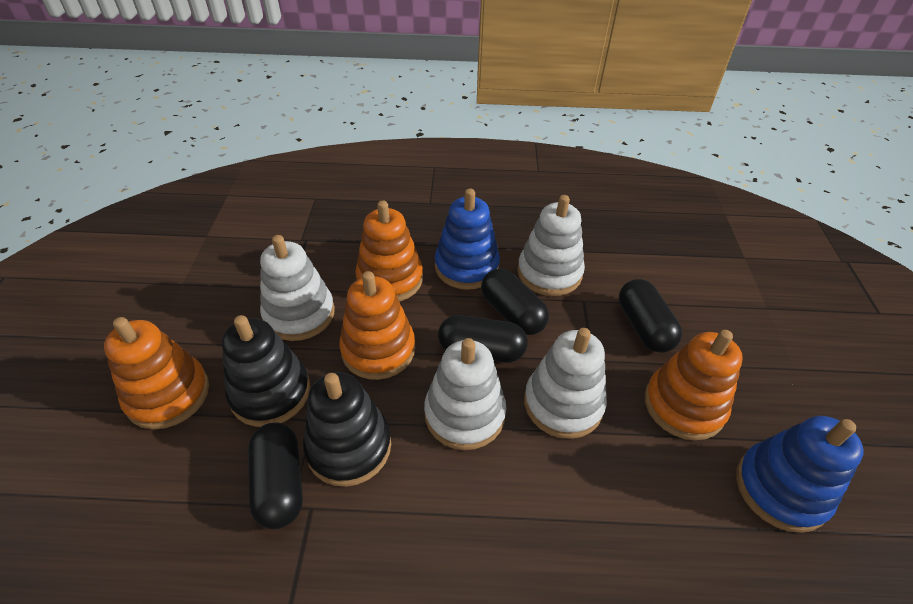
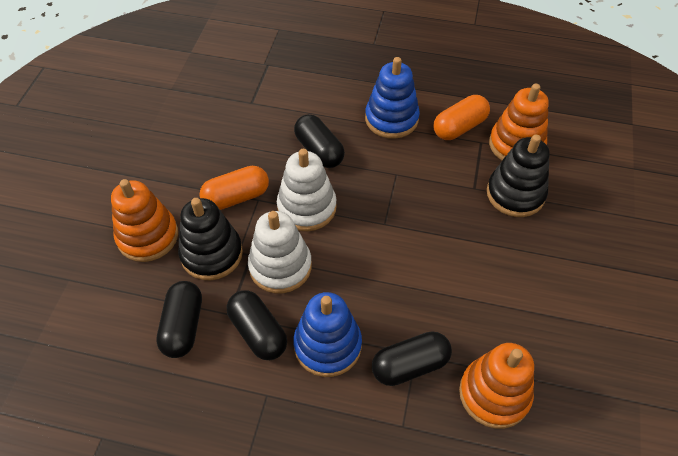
orange capsule: 0 -> 2
orange stacking toy: 4 -> 3
white stacking toy: 4 -> 2

